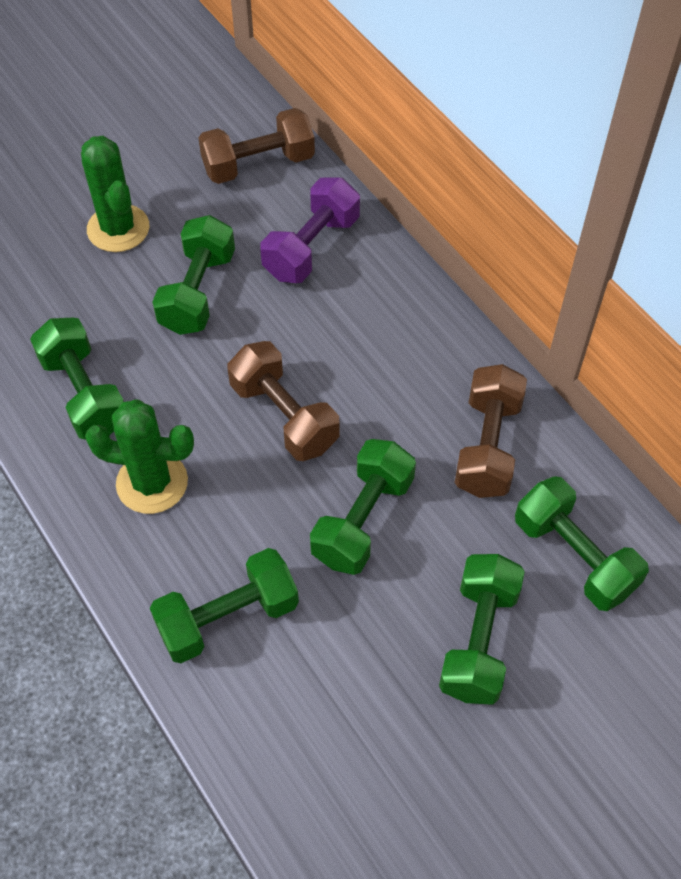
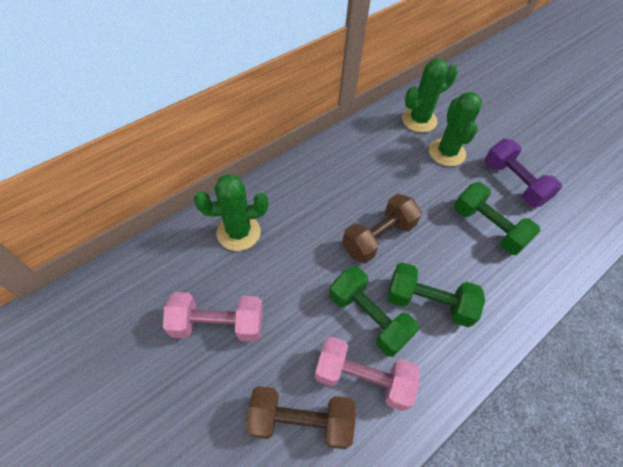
brown dumbbell: 3 -> 2
green cactus: 2 -> 3
green dumbbell: 6 -> 3
pink dumbbell: 0 -> 2

